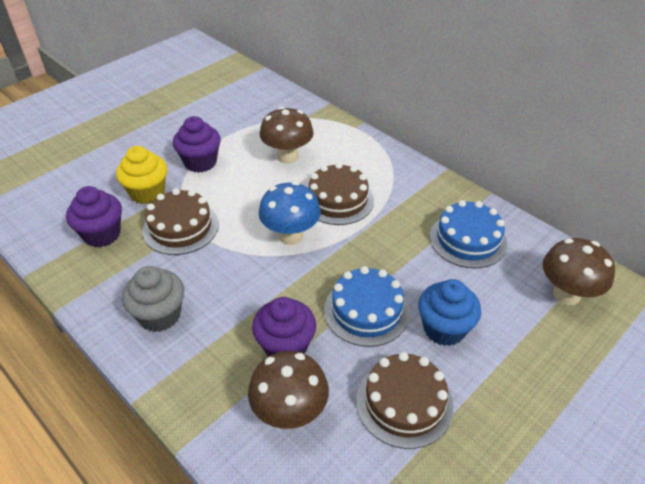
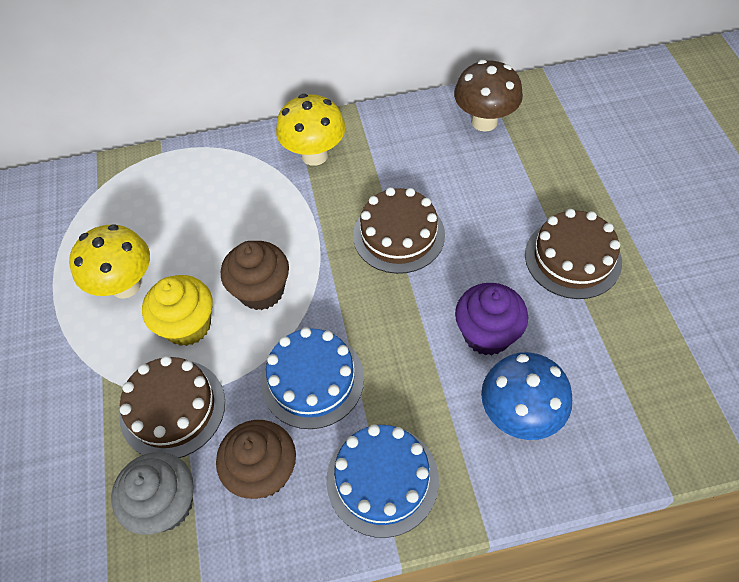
blue cupcake: 1 -> 0
brown cupcake: 0 -> 2
brown mushroom: 3 -> 1
purple cupcake: 3 -> 1
yellow mushroom: 0 -> 2

